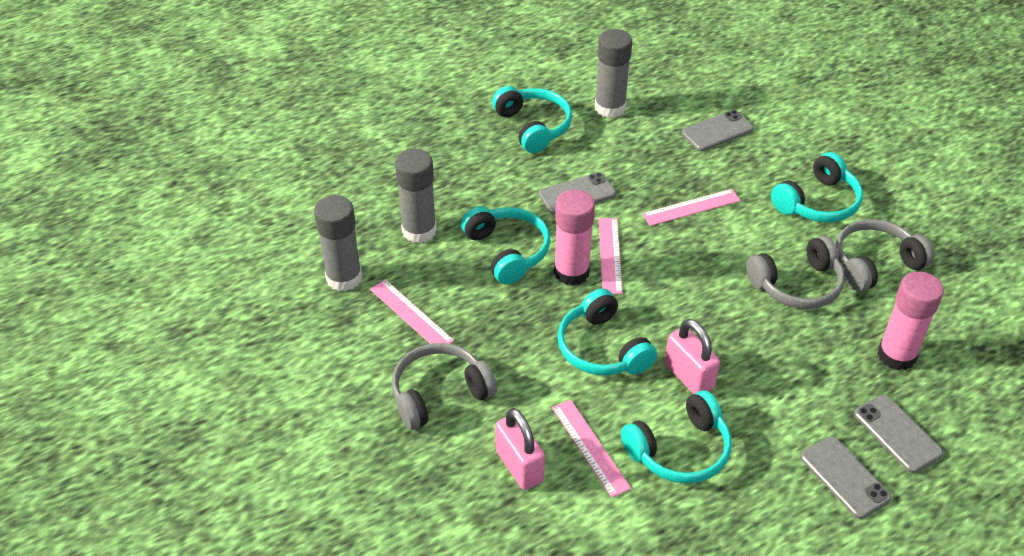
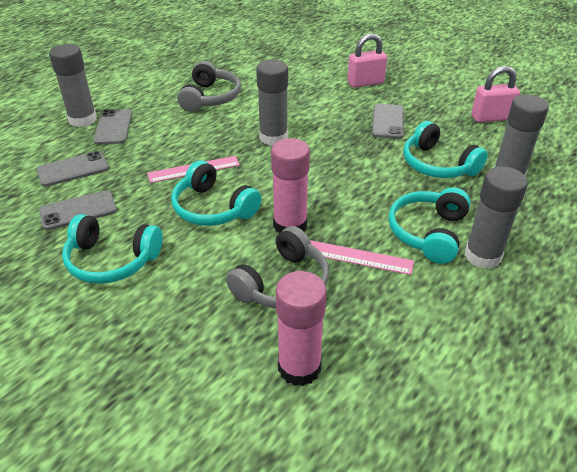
grey glue stick: 3 -> 4
grey headphones: 3 -> 2
pink ruler: 4 -> 2
turquoise headphones: 5 -> 4

